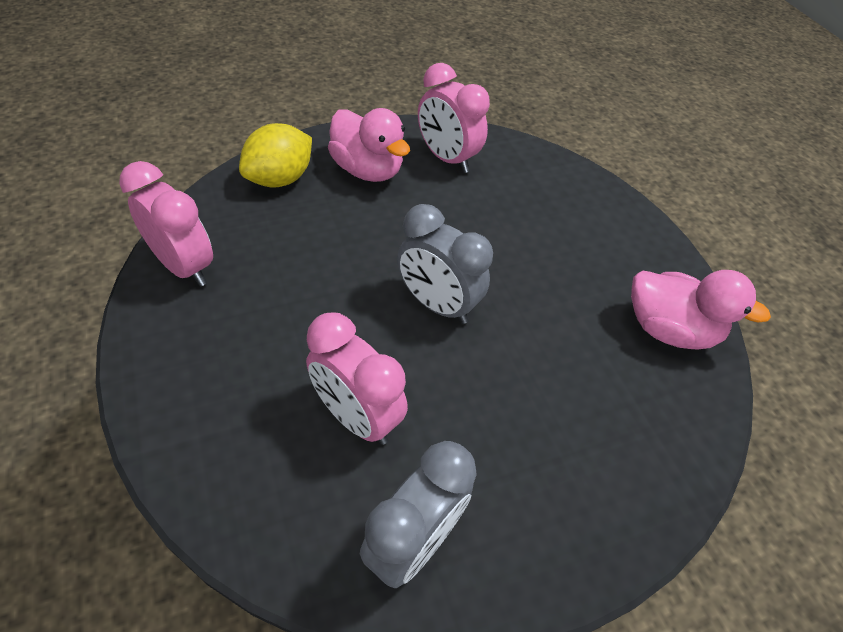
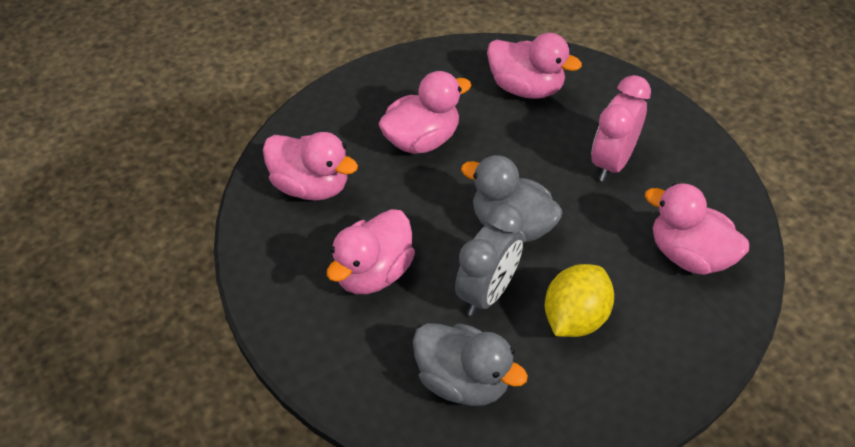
grey clock: 2 -> 1
grey duck: 0 -> 2
pink clock: 3 -> 1
pink duck: 2 -> 5

